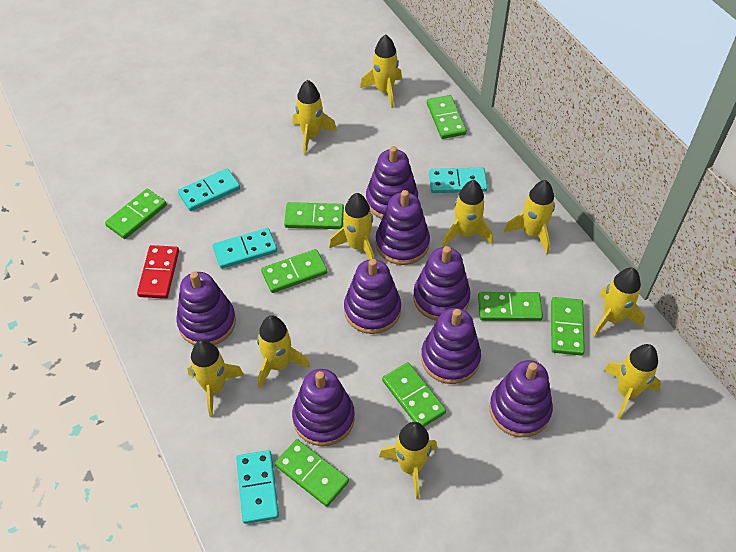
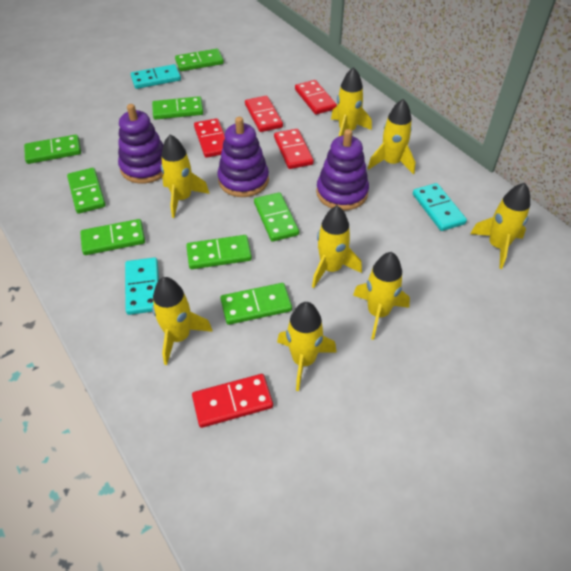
purple stacking toy: 8 -> 3
red domino: 1 -> 5
turquoise domino: 4 -> 3
yellow rocket: 10 -> 8

